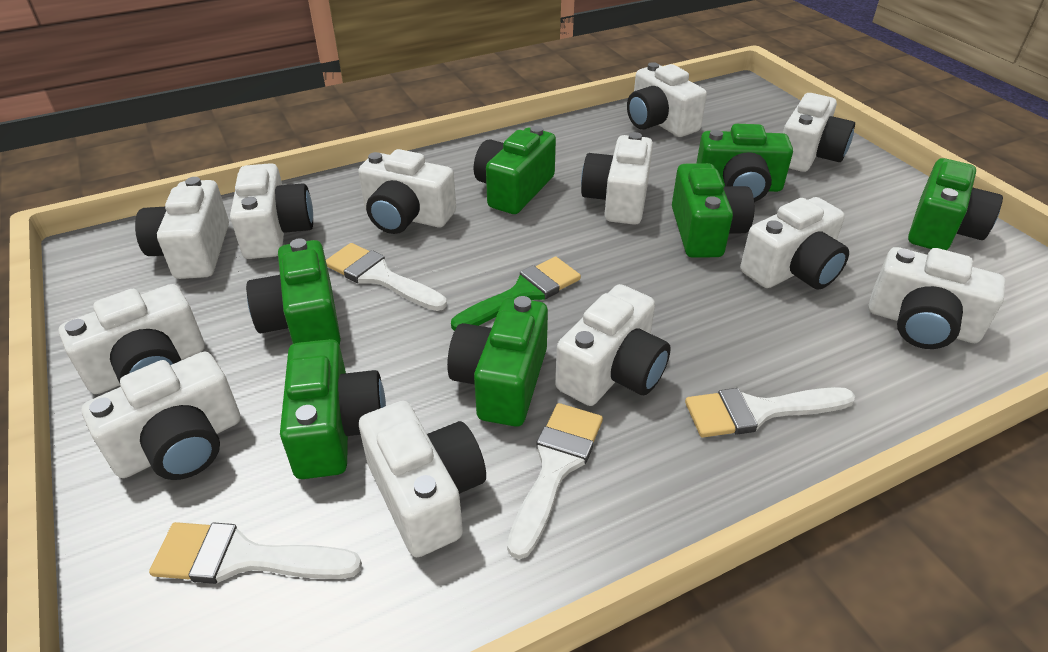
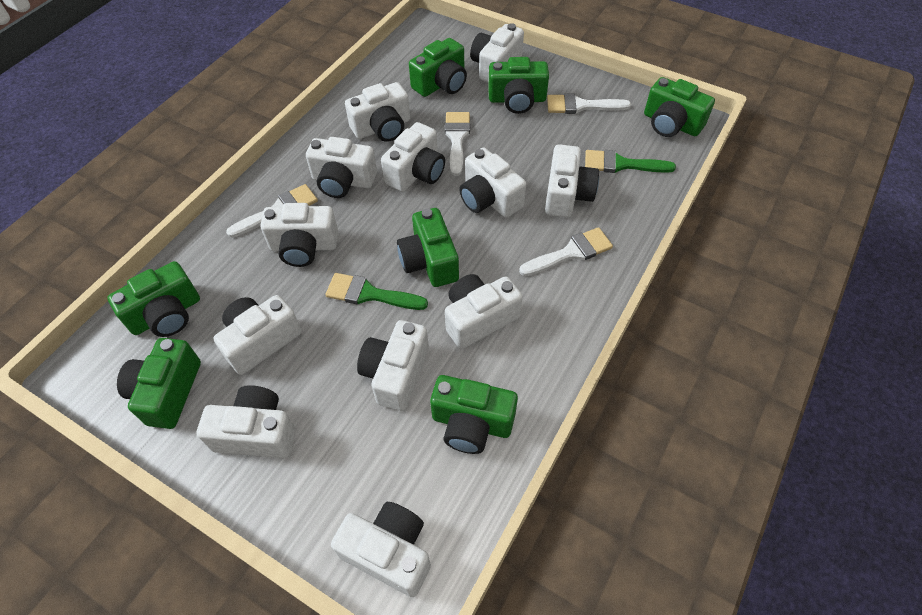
green brush: 1 -> 2

